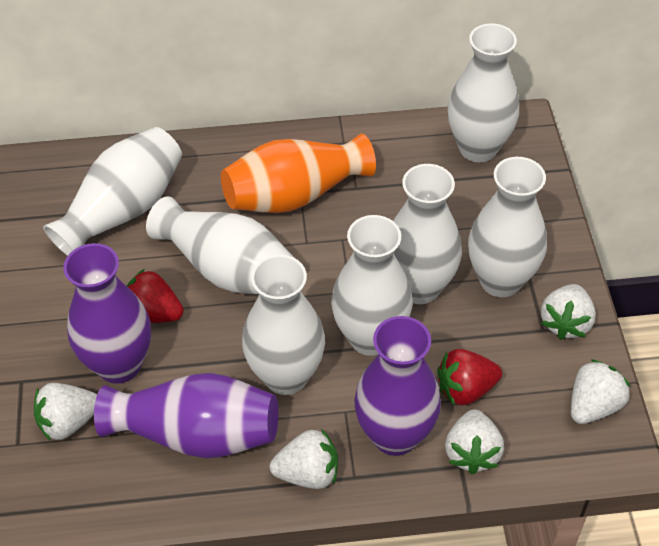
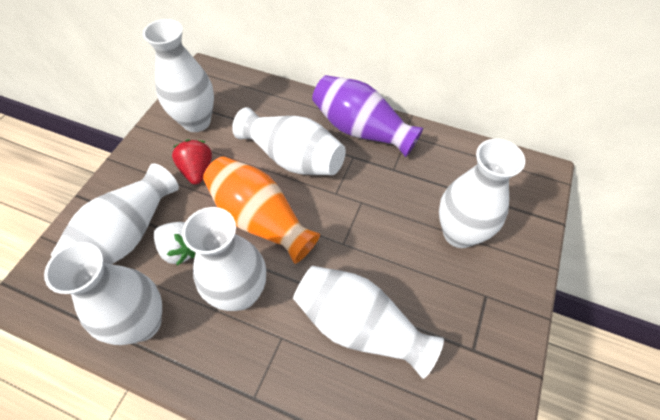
purple vase: 3 -> 1
red strawberry: 2 -> 1
white strawberry: 5 -> 1

